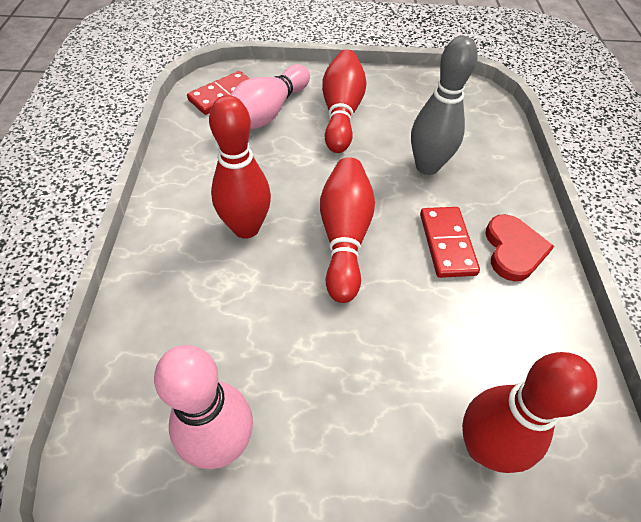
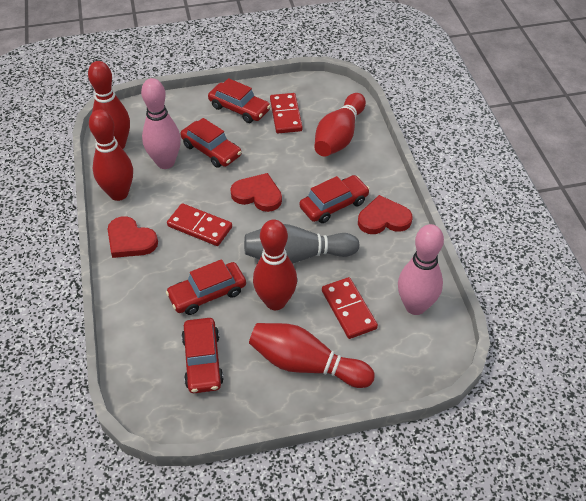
red bowling pin: 4 -> 5
red car: 0 -> 5
red domino: 2 -> 3
red heart: 1 -> 3

